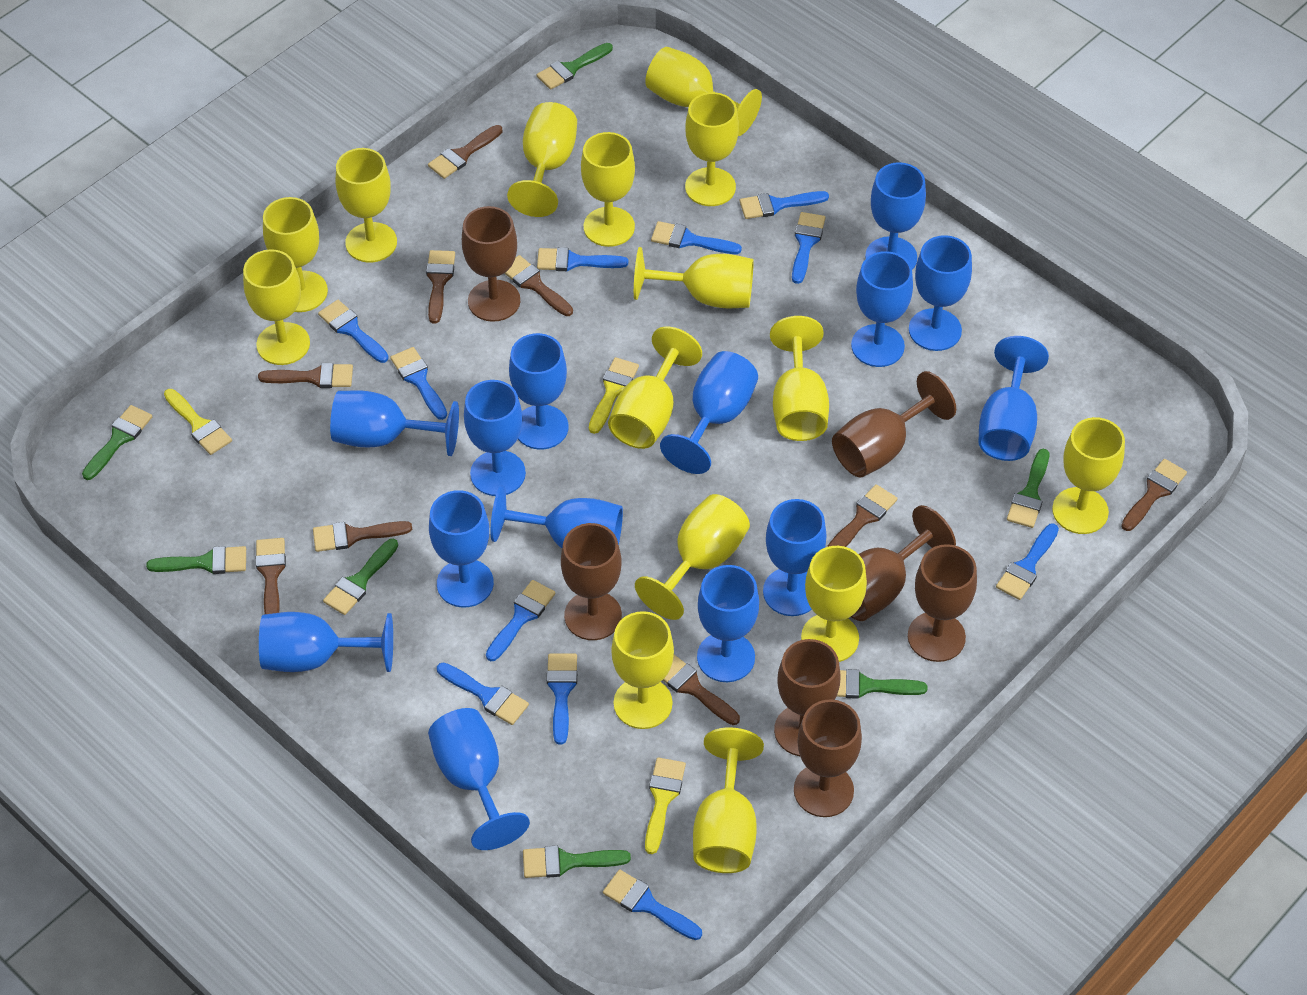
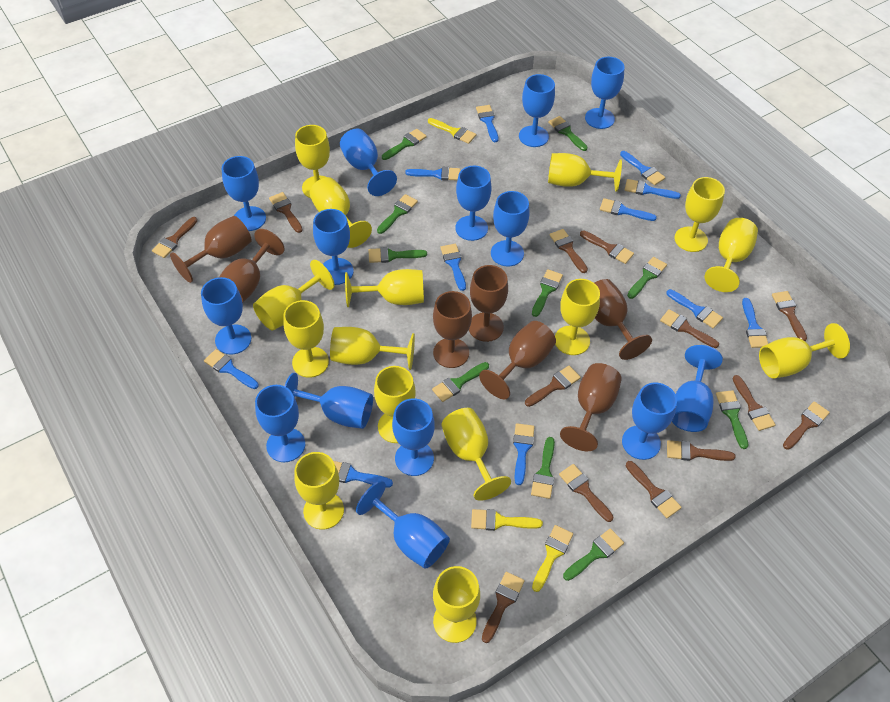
brown brush: 9 -> 13
green brush: 7 -> 10

